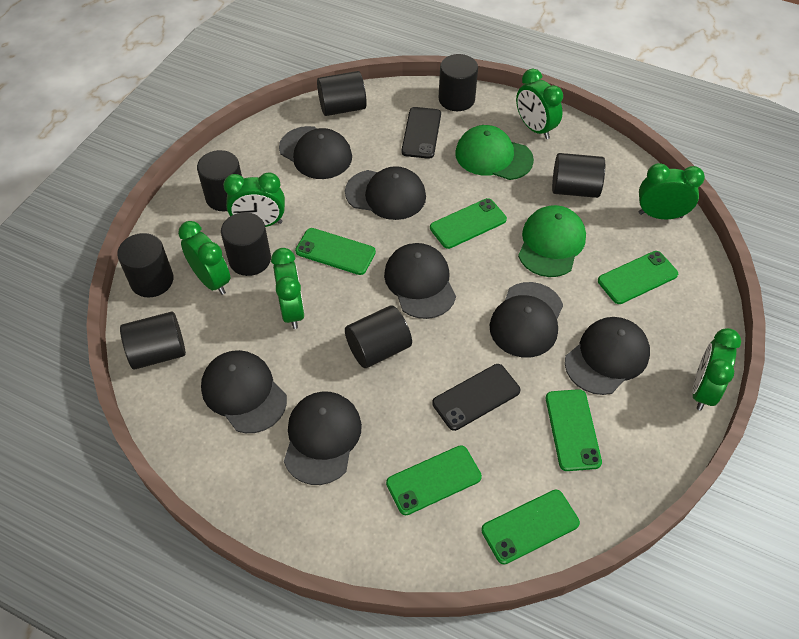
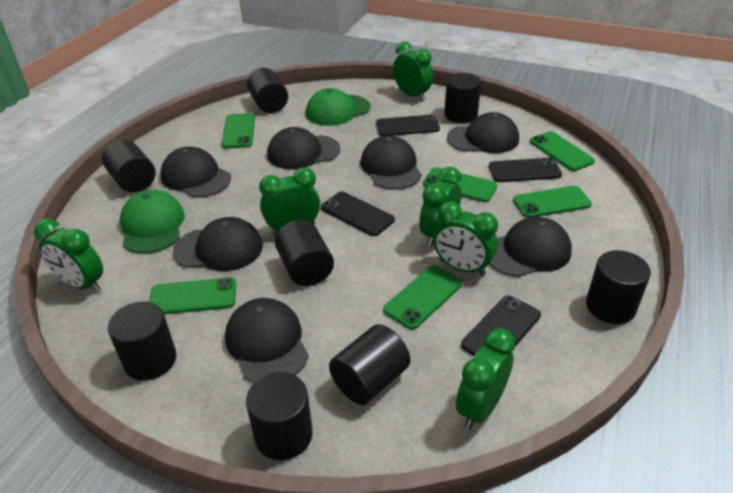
black phone: 2 -> 4

